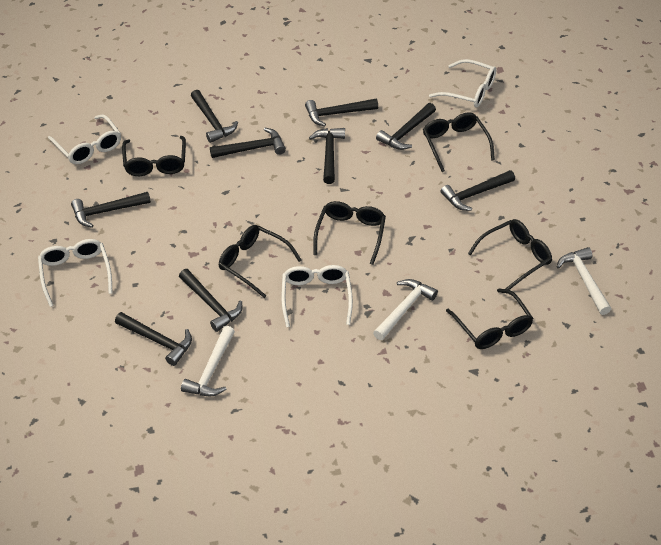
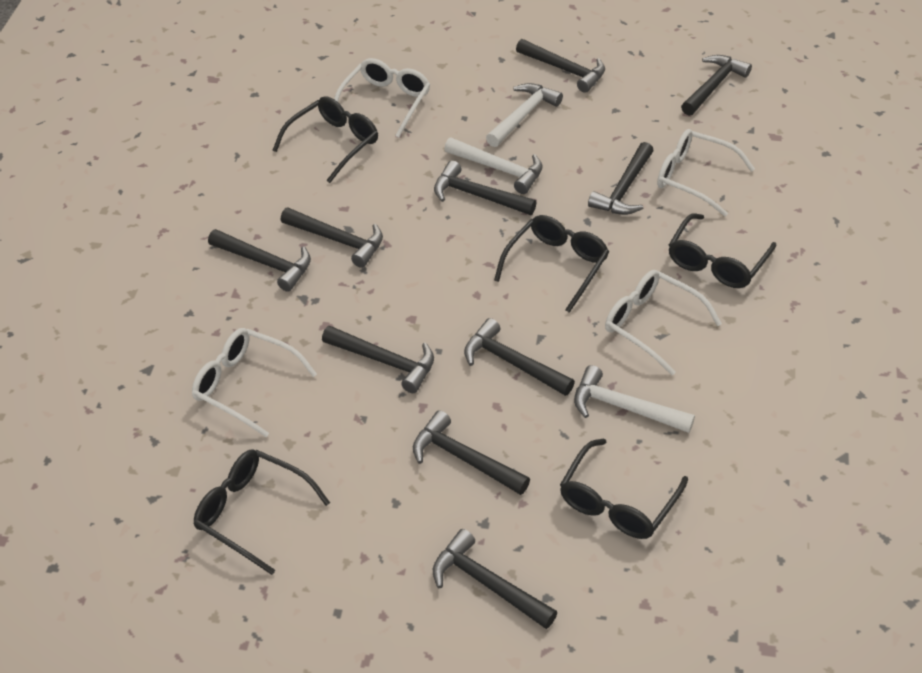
black glasses: 6 -> 5
black hammer: 9 -> 10

